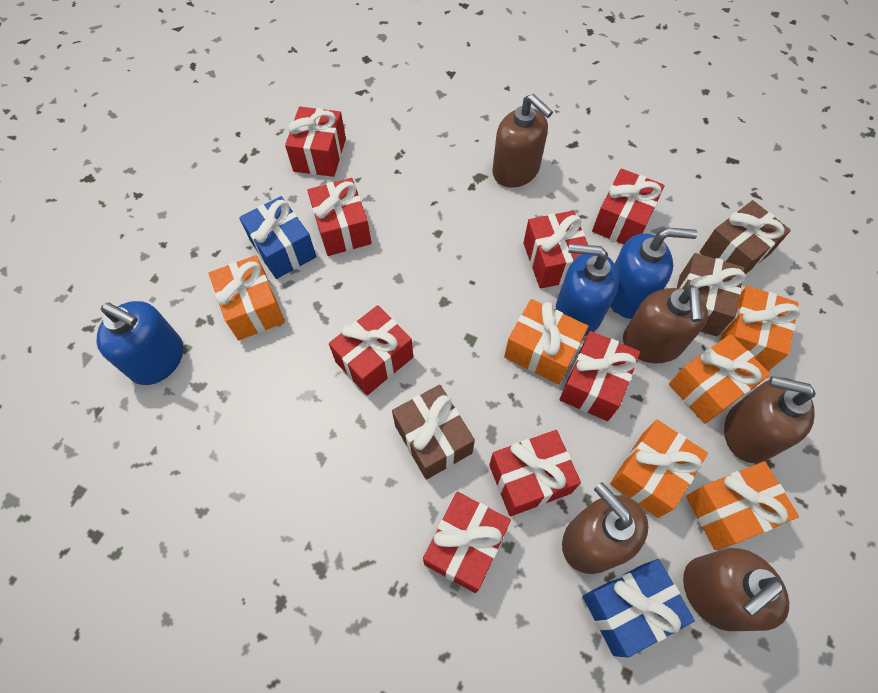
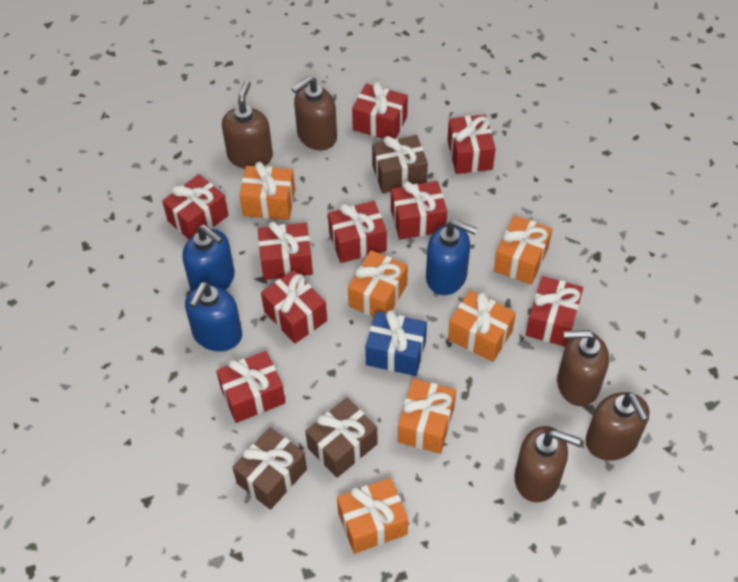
blue gift: 2 -> 1
red gift: 8 -> 9

